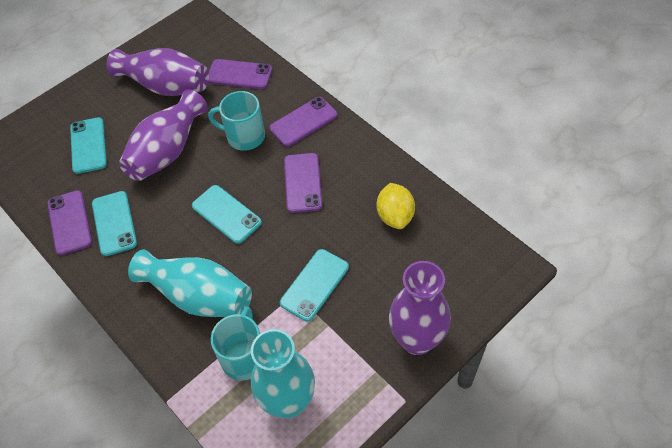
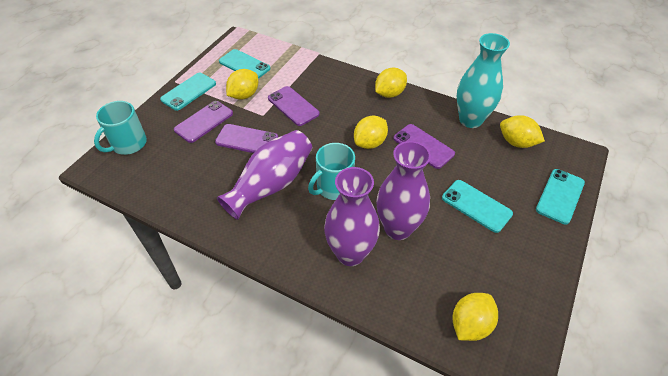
turquoise vase: 2 -> 1
yellow lemon: 1 -> 5

